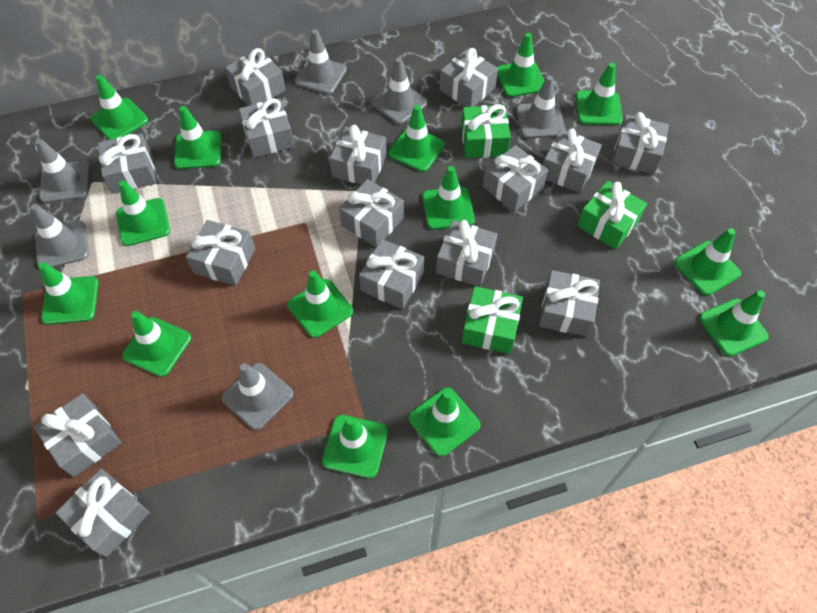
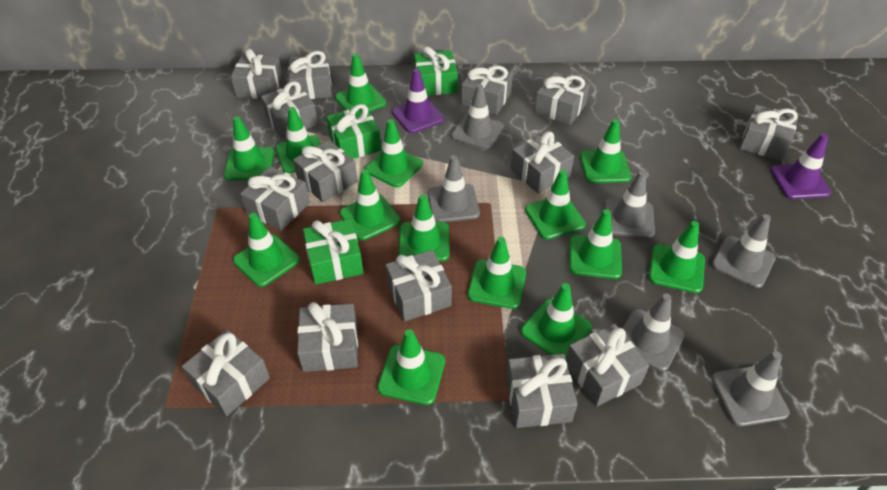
grey gift: 15 -> 14
purple traffic cone: 0 -> 2

